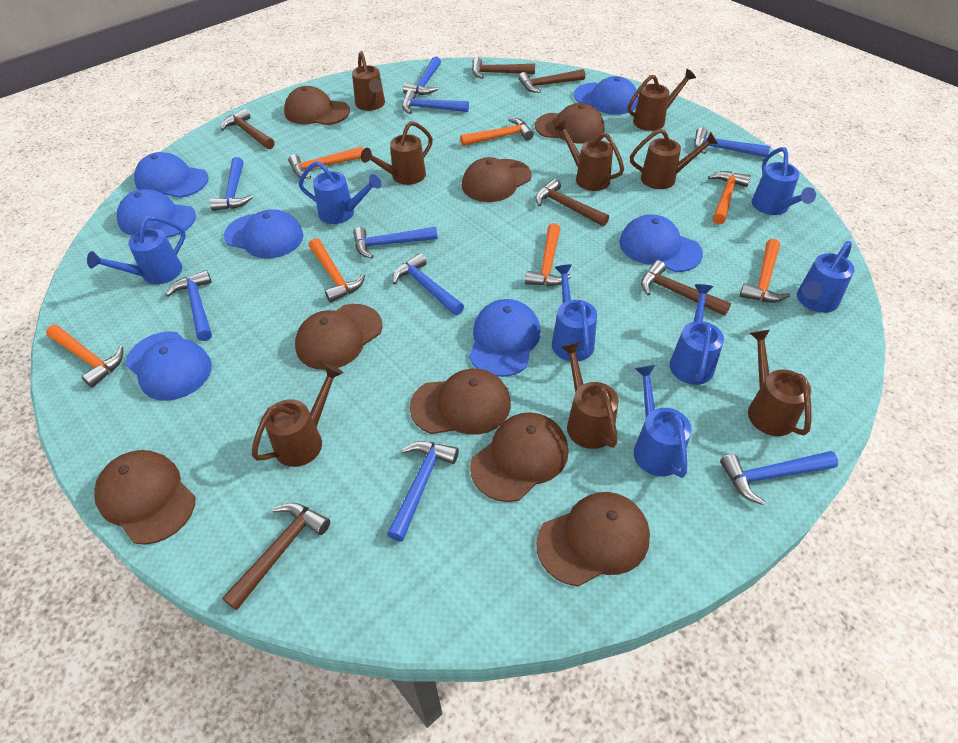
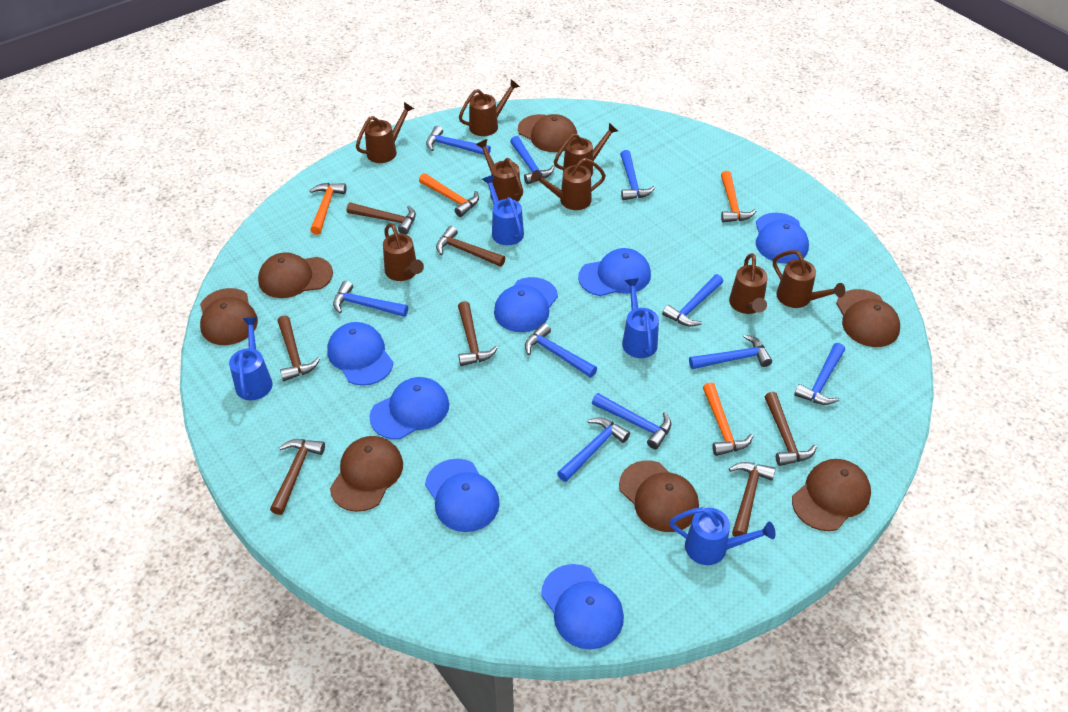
blue hammer: 9 -> 10
blue watering can: 7 -> 4
brown cap: 8 -> 7
brown hammer: 6 -> 7
orange hammer: 7 -> 4

